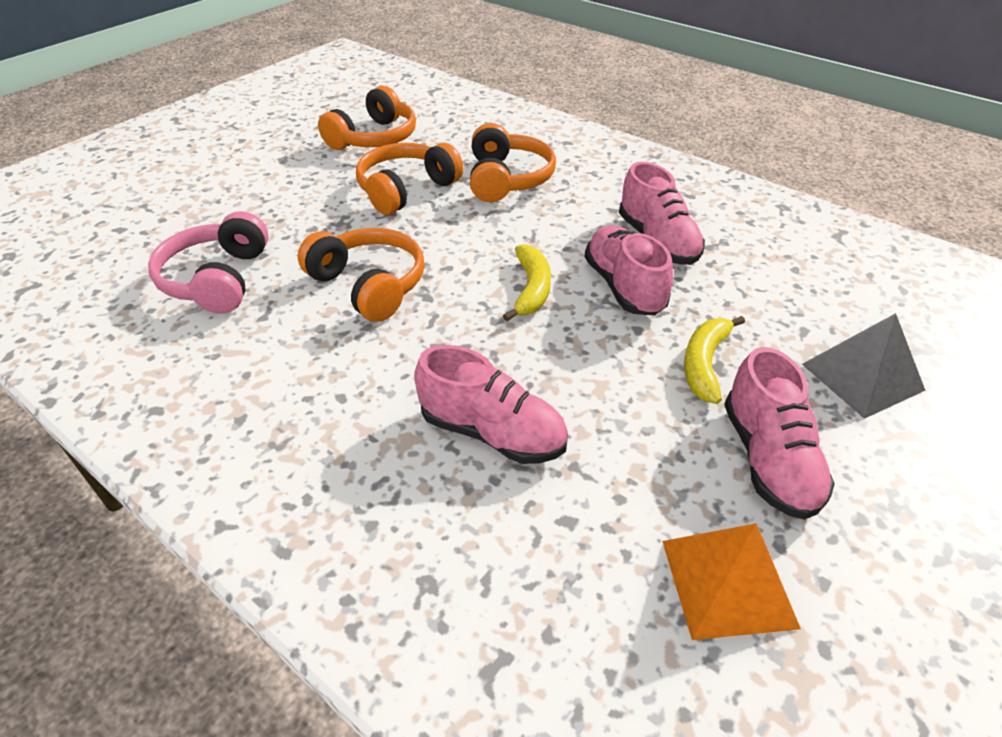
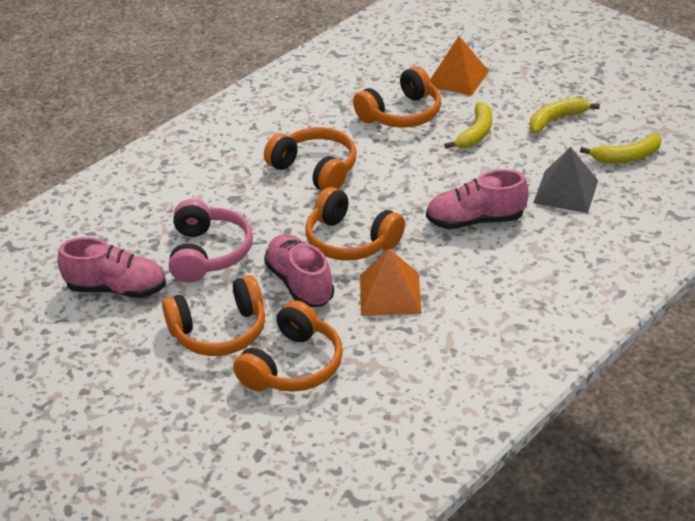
orange headphones: 4 -> 5
orange pyramid: 1 -> 2
pink shoe: 4 -> 3
yellow banana: 2 -> 3

